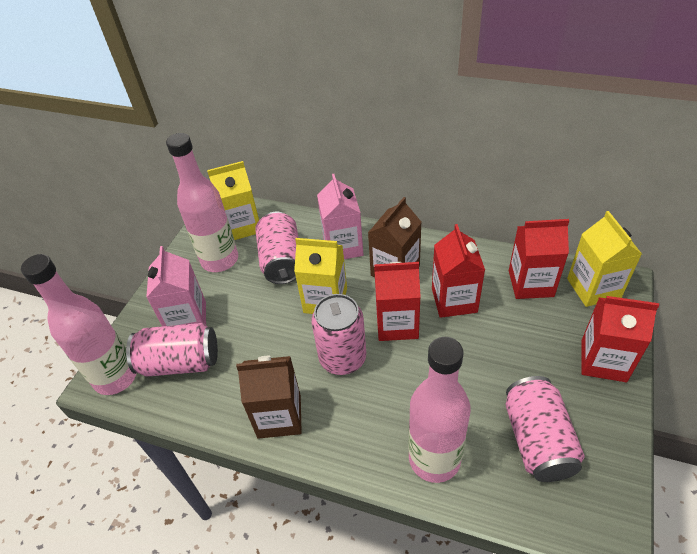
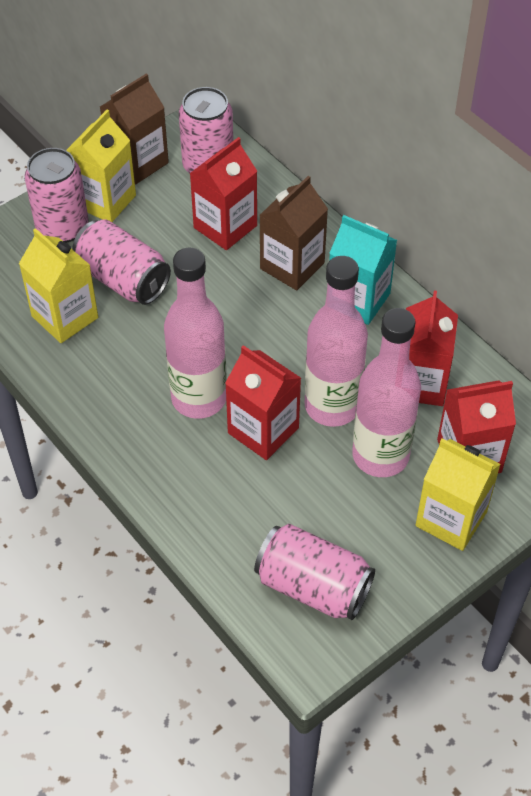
pink carton: 2 -> 0
turquoise carton: 0 -> 1

